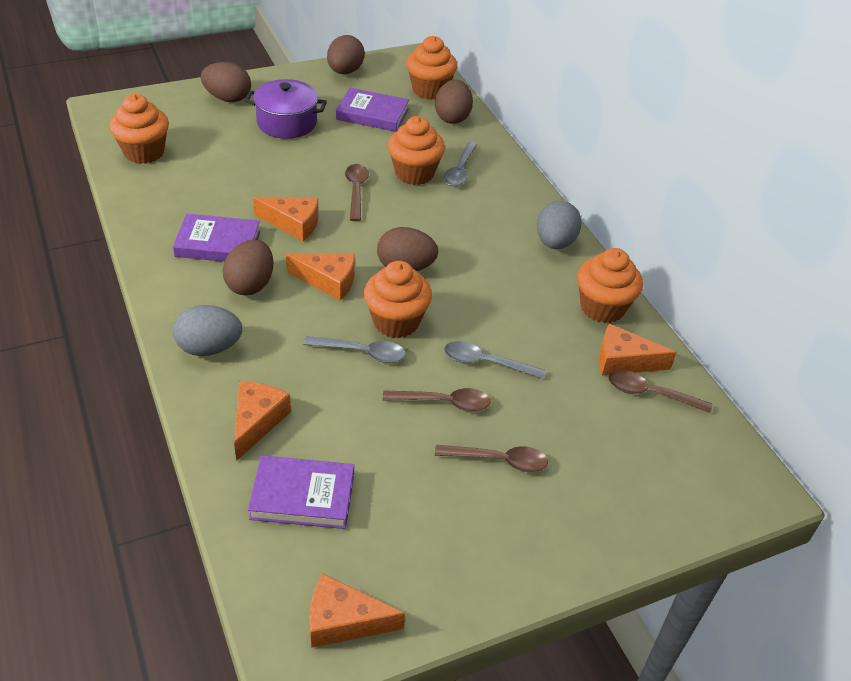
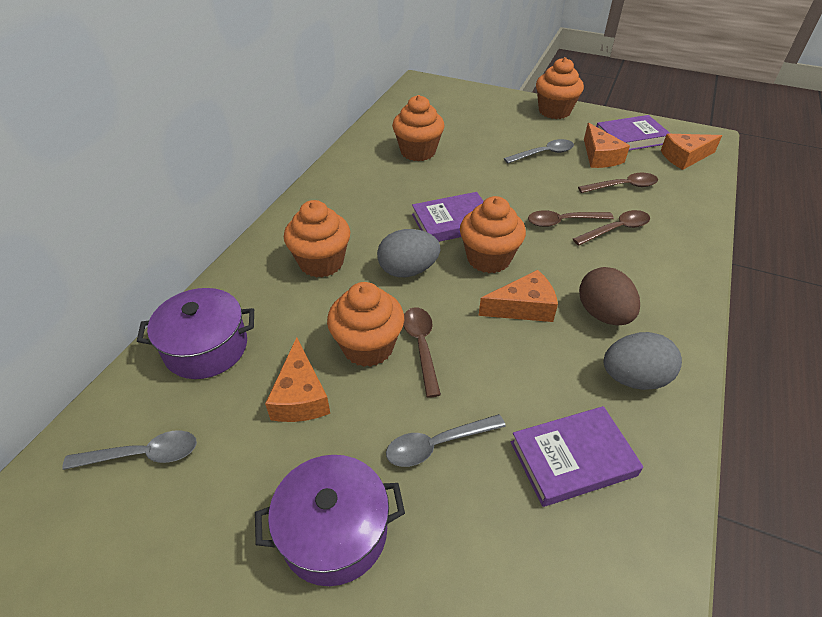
brown egg: 5 -> 1
orange cheese: 5 -> 4
purple pot: 1 -> 2

